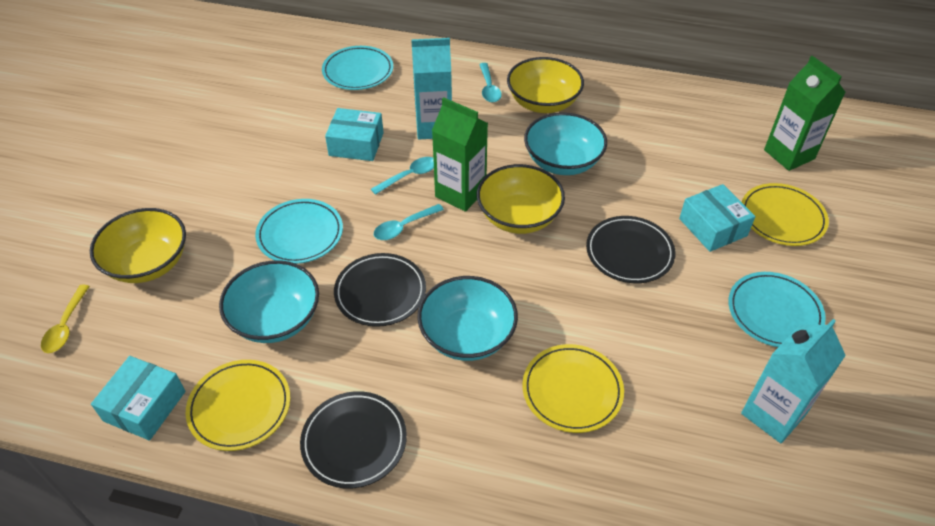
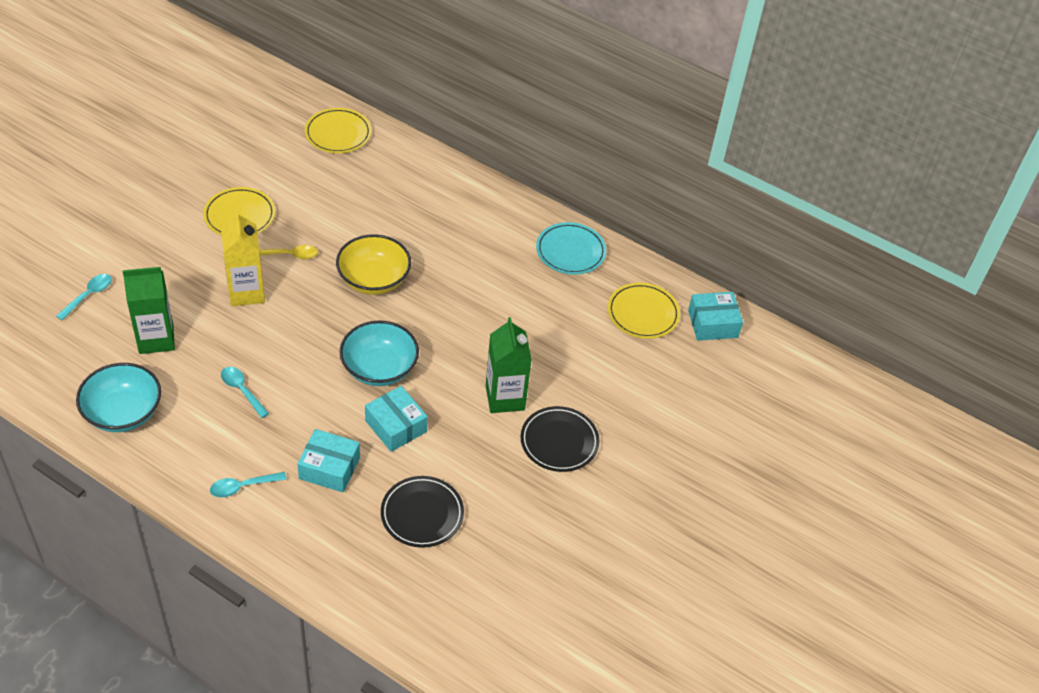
black plate: 3 -> 2
turquoise bowl: 3 -> 2
turquoise carton: 2 -> 0
turquoise plate: 3 -> 1
yellow bowl: 3 -> 1
yellow carton: 0 -> 1

